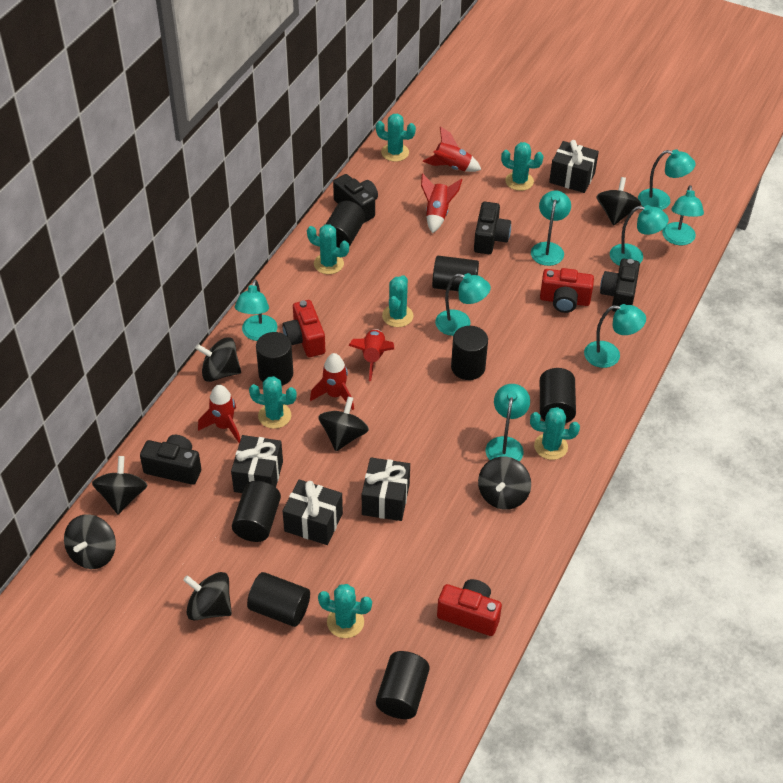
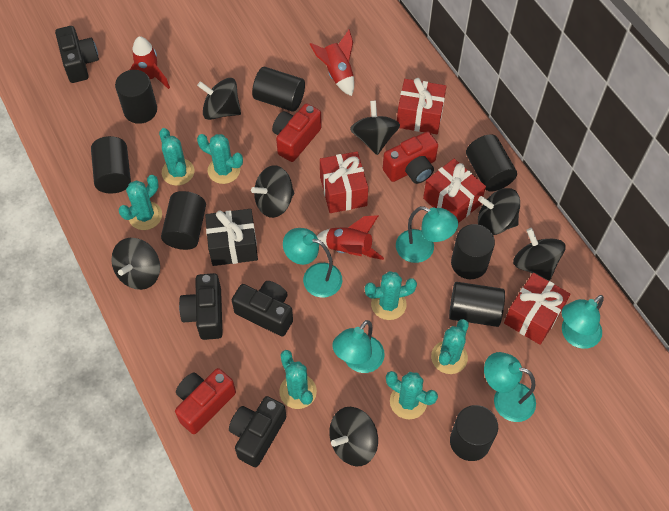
black gift: 4 -> 1
red gift: 0 -> 4
red rocket: 5 -> 3
turquoise lamp: 8 -> 5

